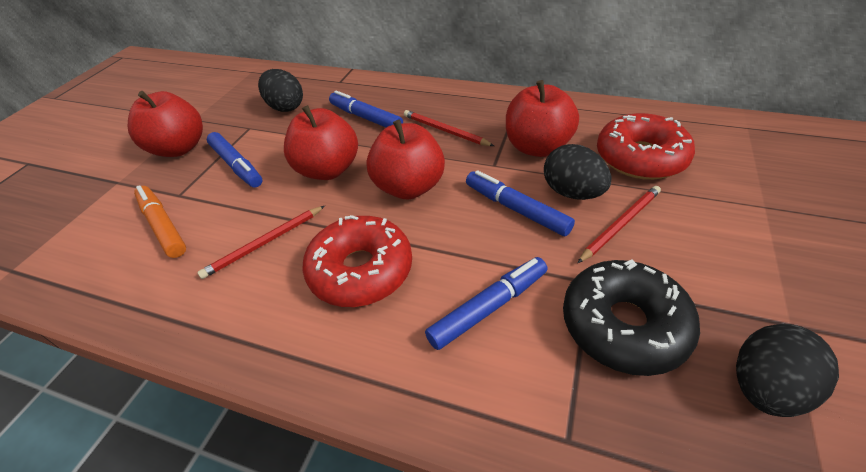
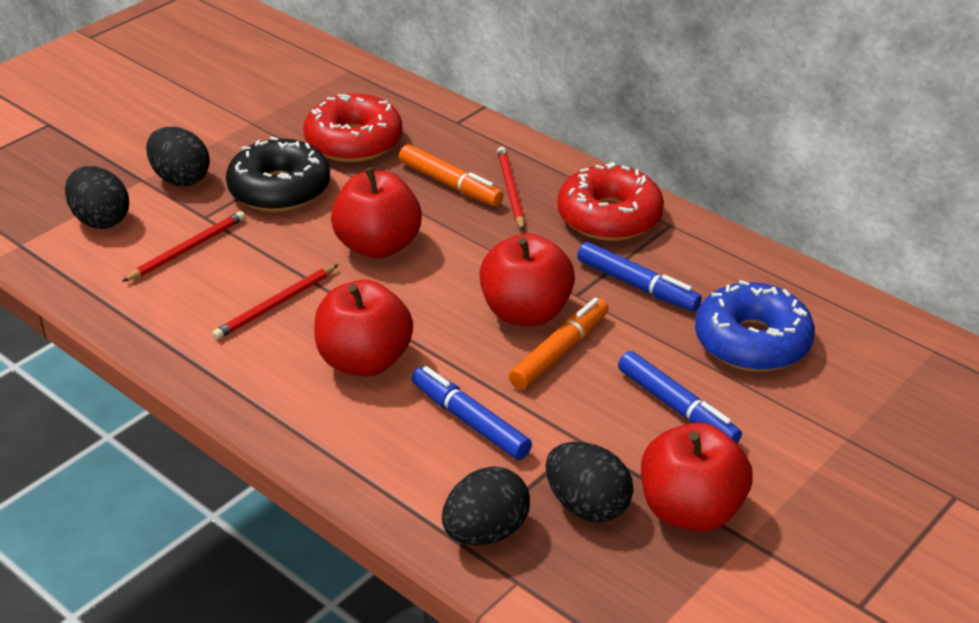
black egg: 3 -> 4
blue donut: 0 -> 1
blue marker: 4 -> 3
orange marker: 1 -> 2

